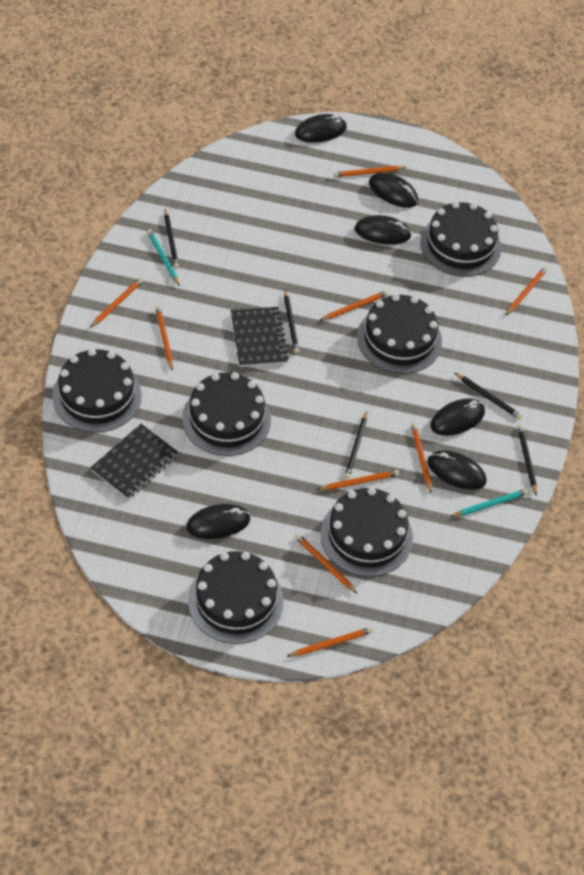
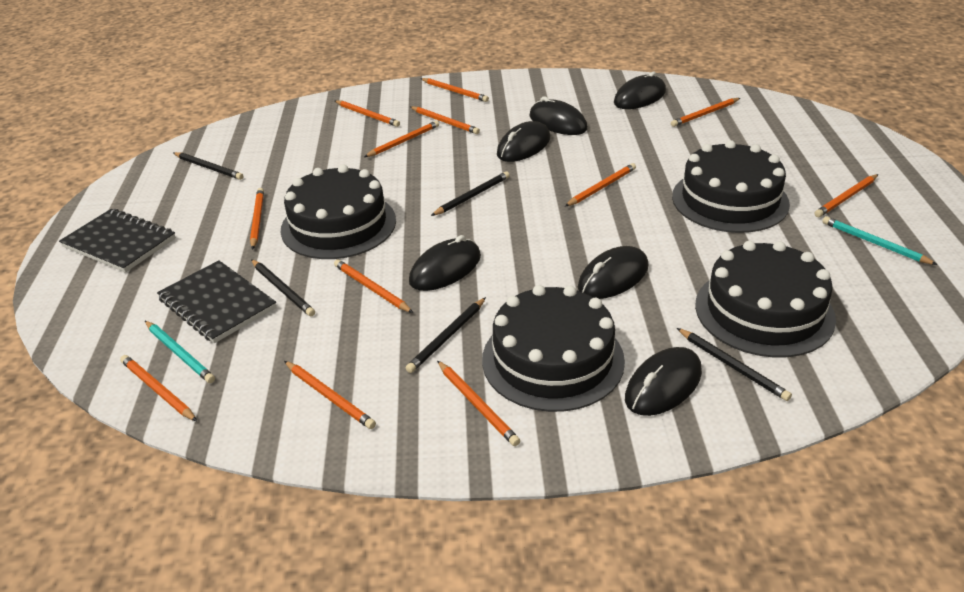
black cake: 6 -> 4
orange pencil: 9 -> 12

